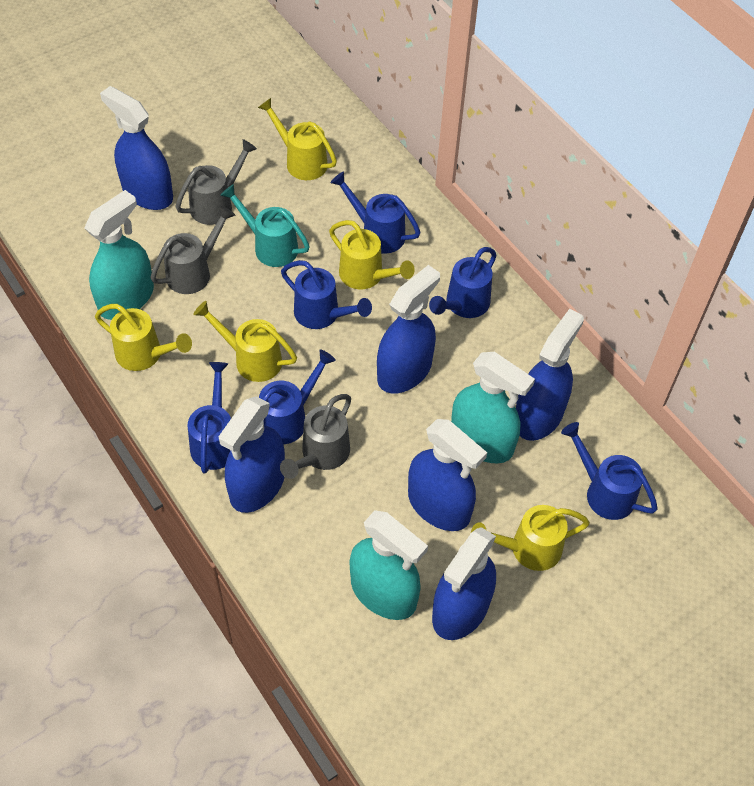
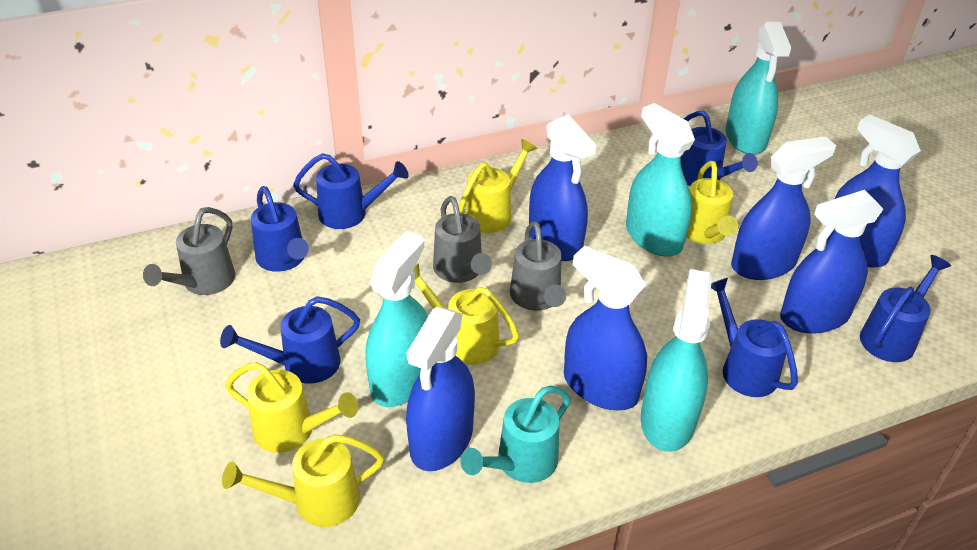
turquoise spray bottle: 3 -> 4

